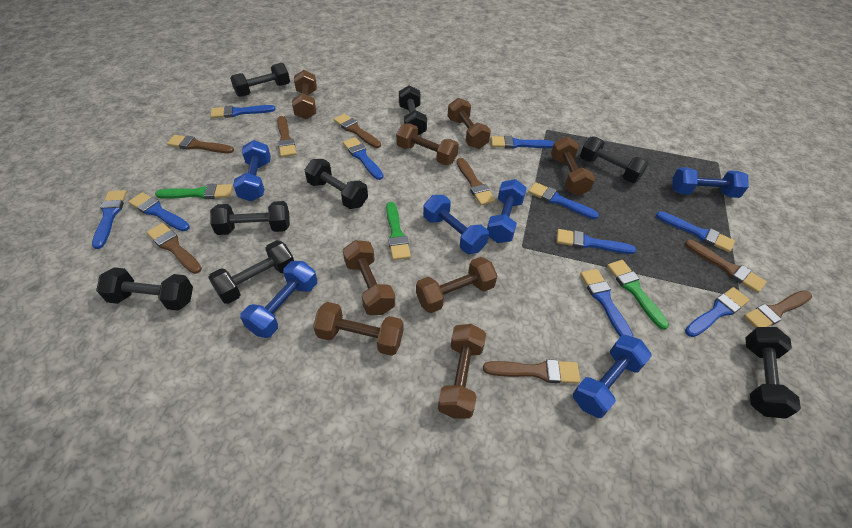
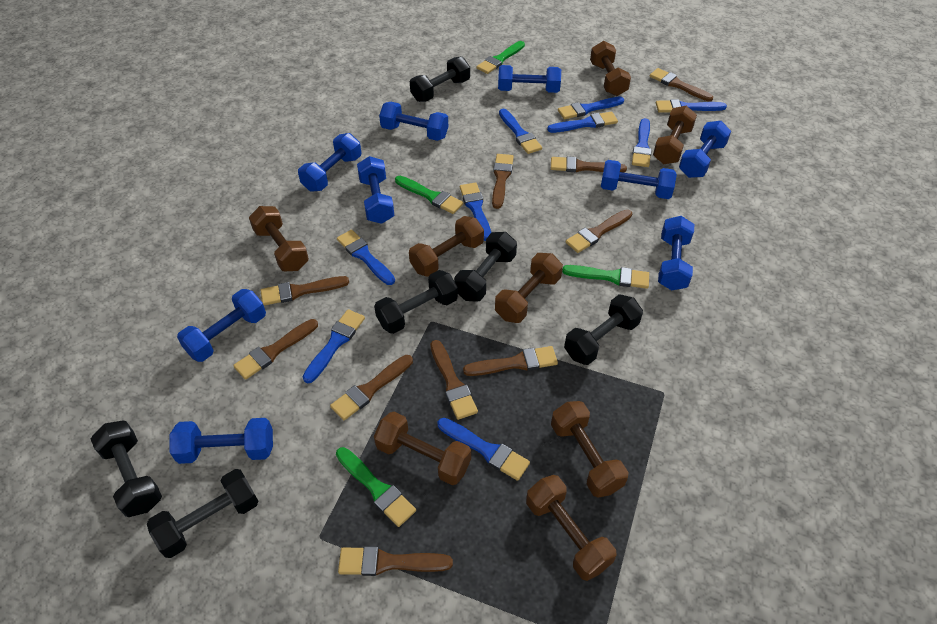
black dumbbell: 8 -> 6
blue brush: 10 -> 9
blue dumbbell: 6 -> 9
brown brush: 8 -> 10
green brush: 3 -> 4

